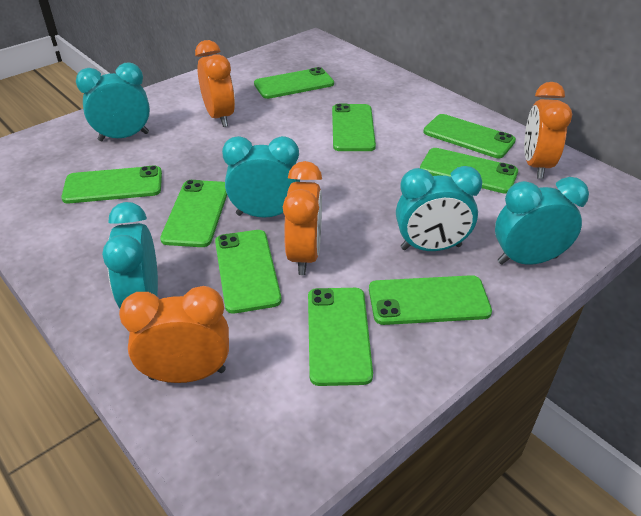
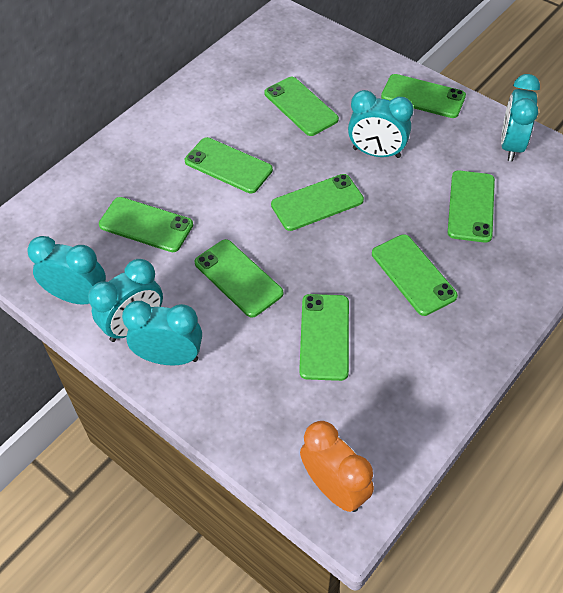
orange clock: 4 -> 1

